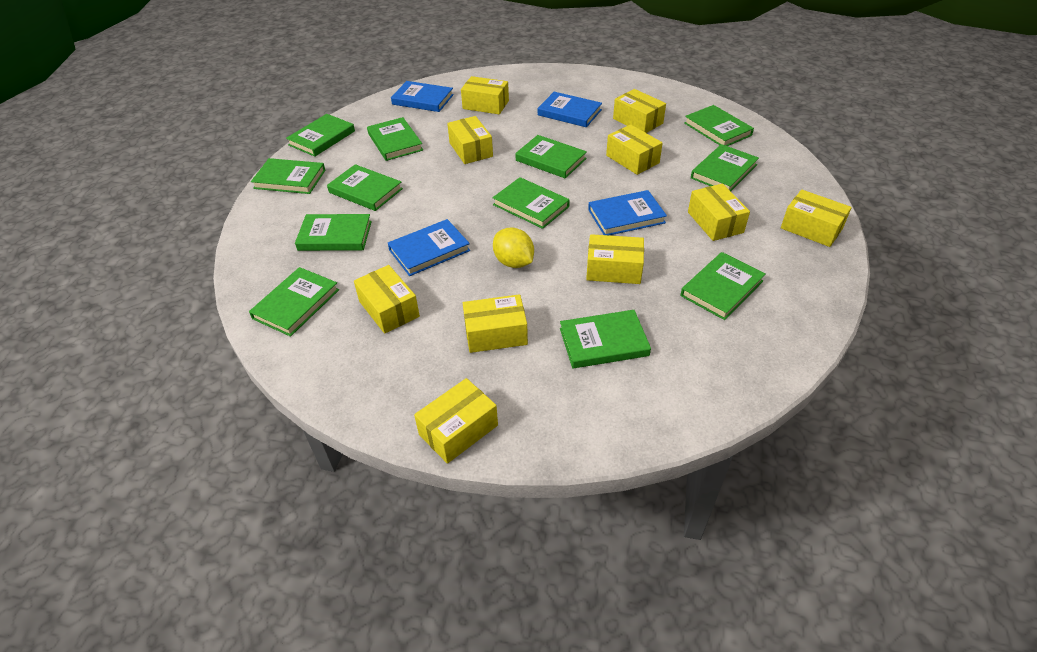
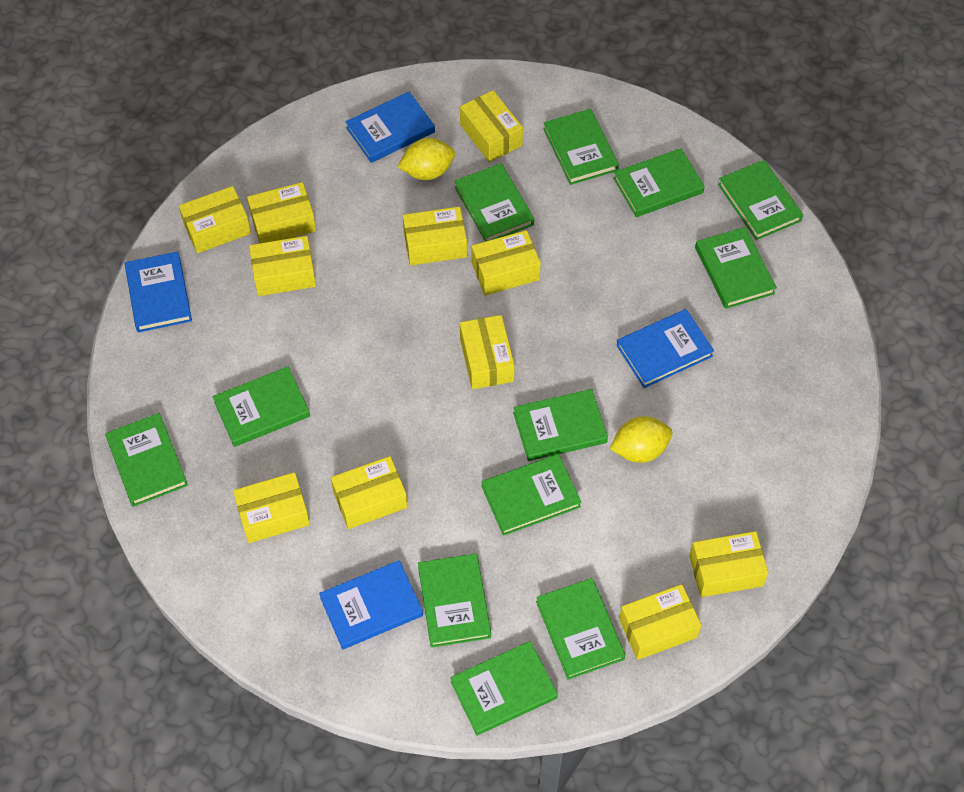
yellow box: 10 -> 11
yellow lemon: 1 -> 2

